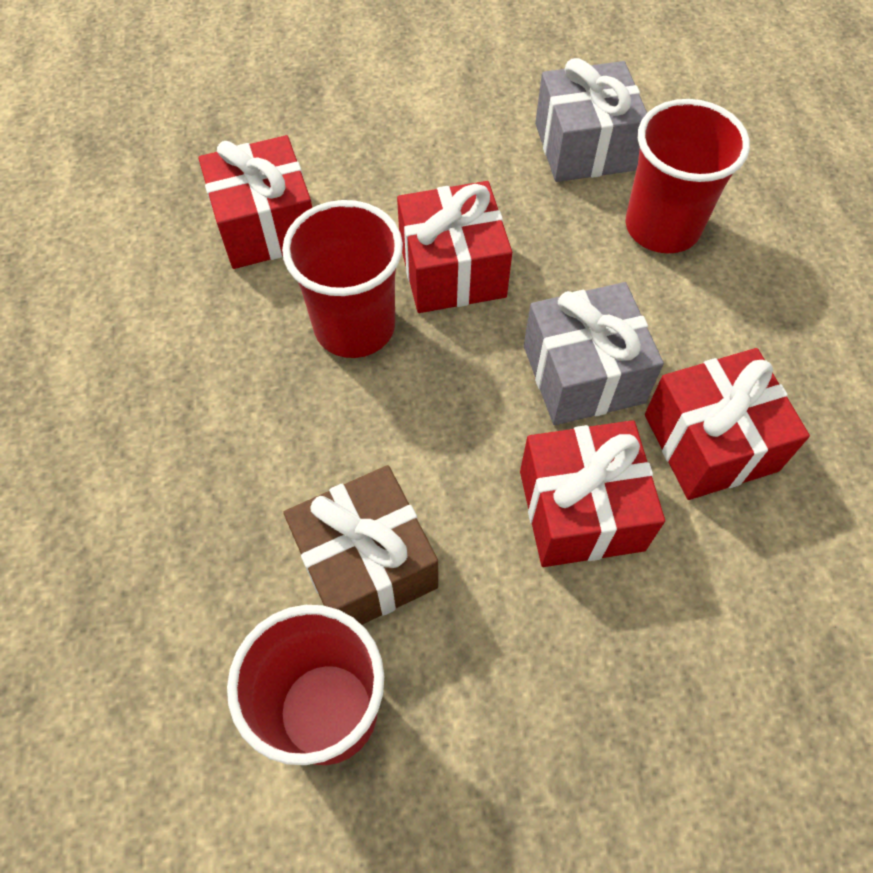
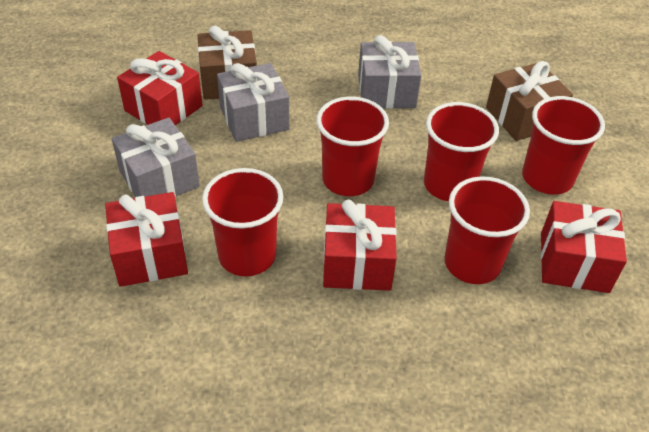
brown gift: 1 -> 2
grey gift: 2 -> 3
red cup: 3 -> 5

